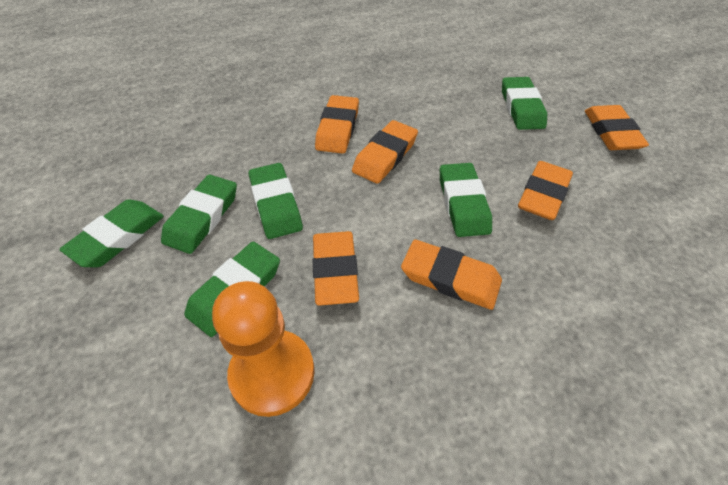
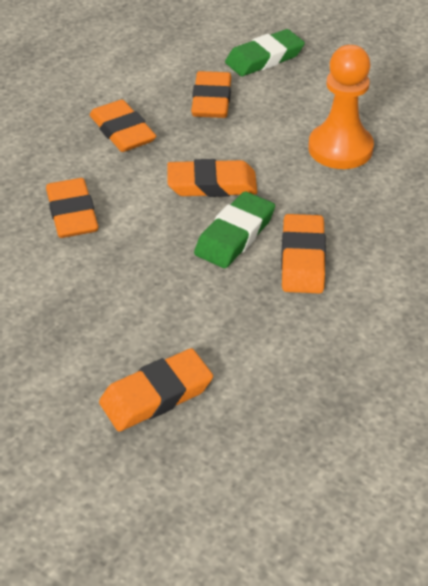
green eraser: 6 -> 2

